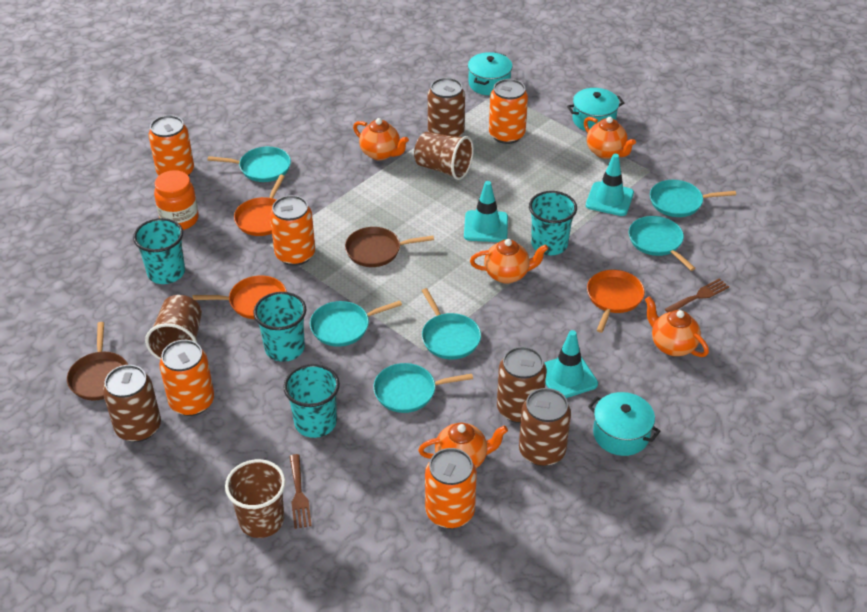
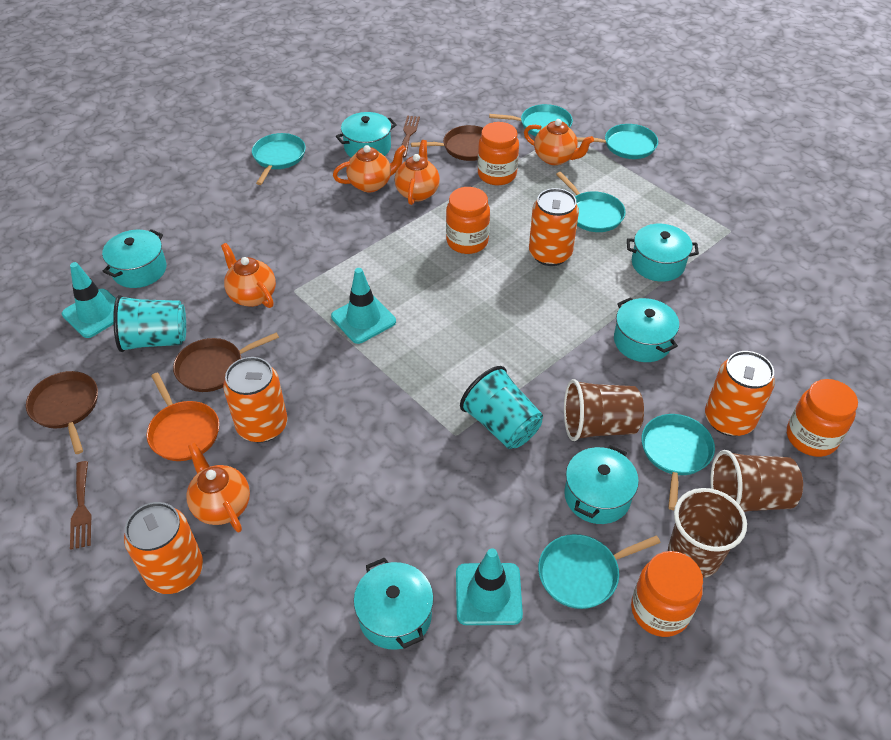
brown can: 4 -> 0
brown pan: 2 -> 3
orange can: 5 -> 4
orange jar: 1 -> 4
orange pan: 3 -> 1
turquoise cup: 4 -> 2
turquoise pot: 3 -> 6

